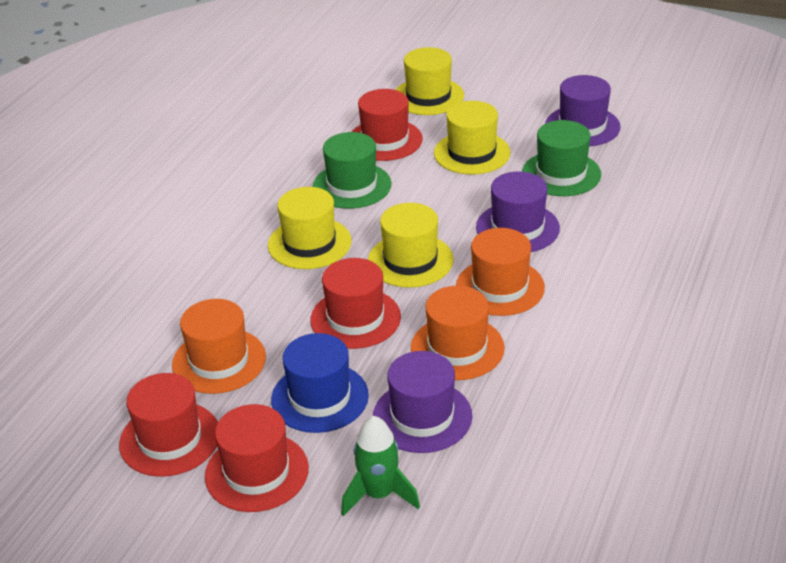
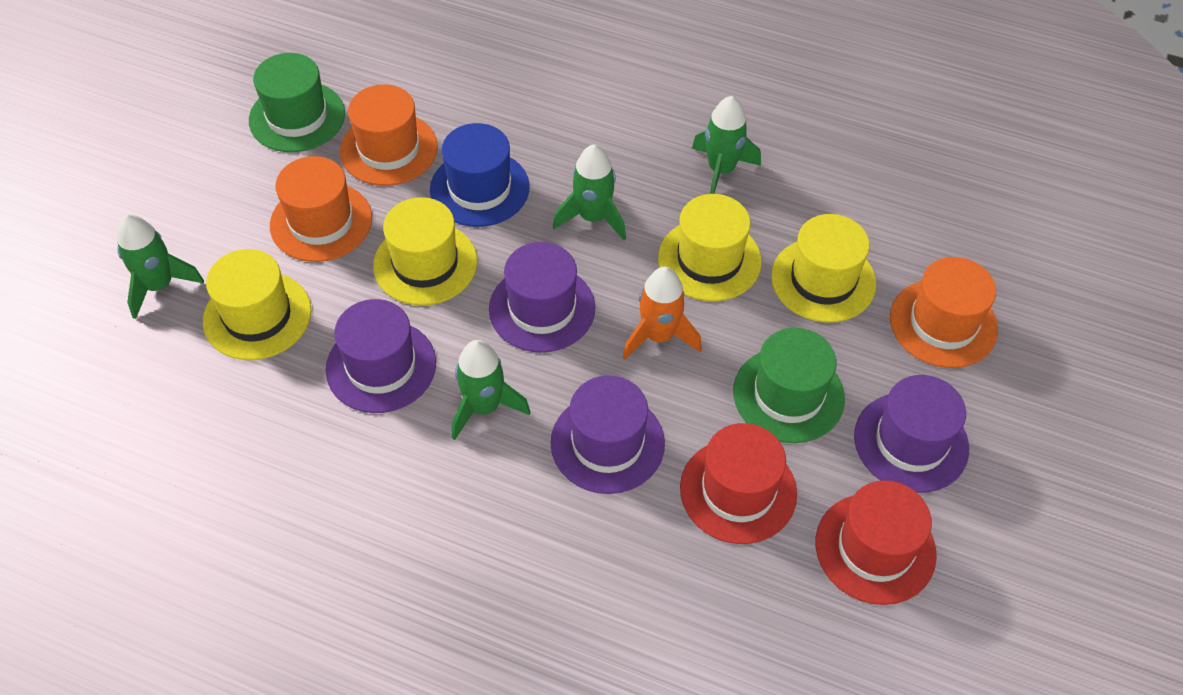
green rocket: 1 -> 4
orange rocket: 0 -> 1
purple hat: 3 -> 4
red hat: 4 -> 2

